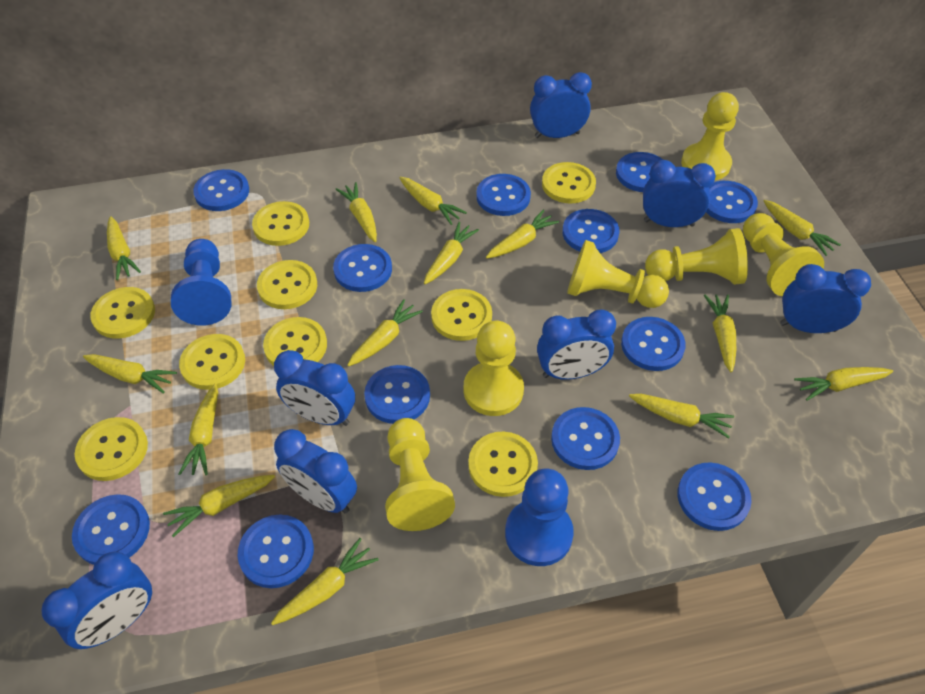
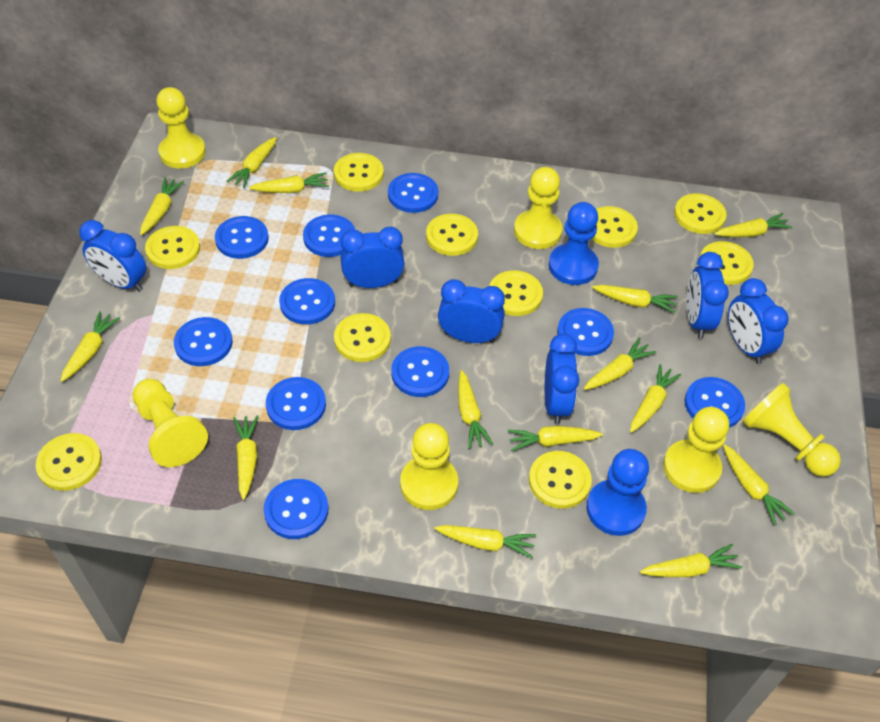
blue button: 12 -> 10
blue clock: 7 -> 6
yellow button: 9 -> 10

